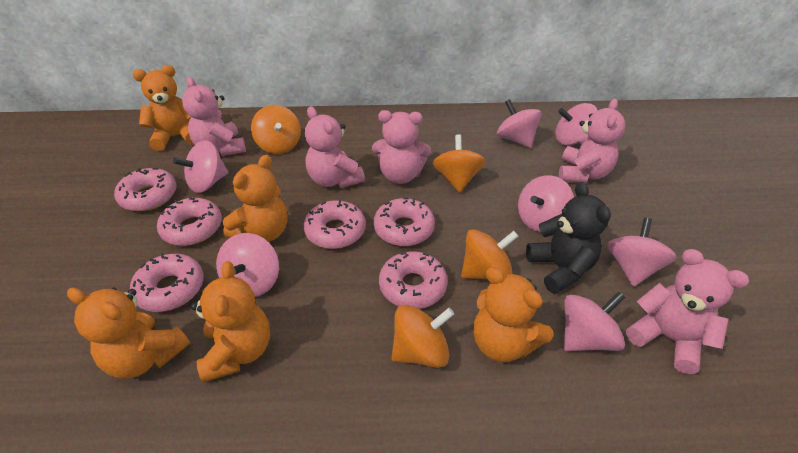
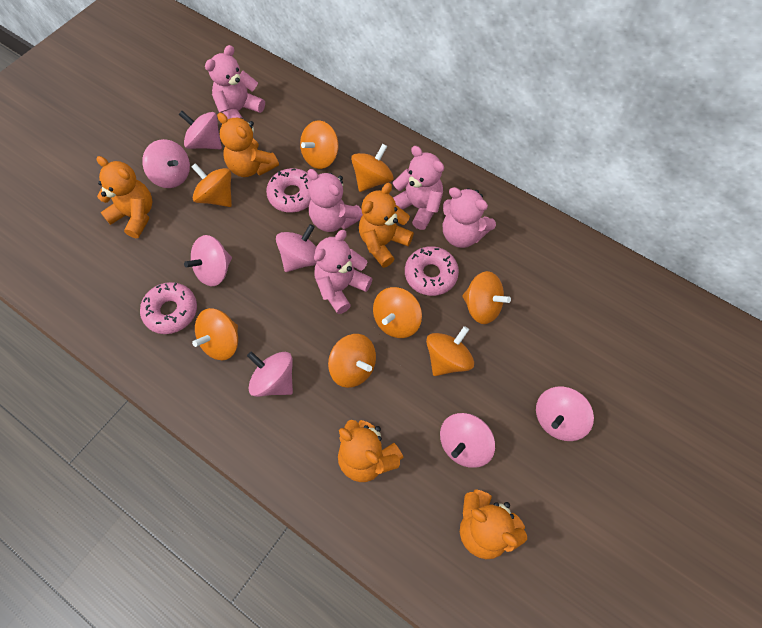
black teddy bear: 1 -> 0
orange spinning top: 4 -> 8
pink donut: 6 -> 3

